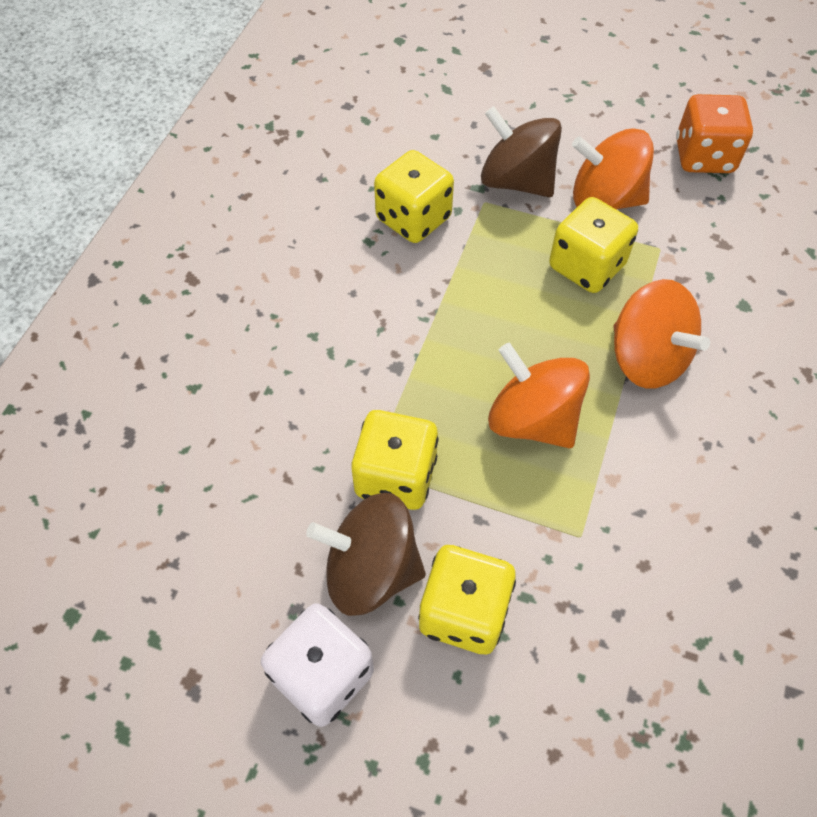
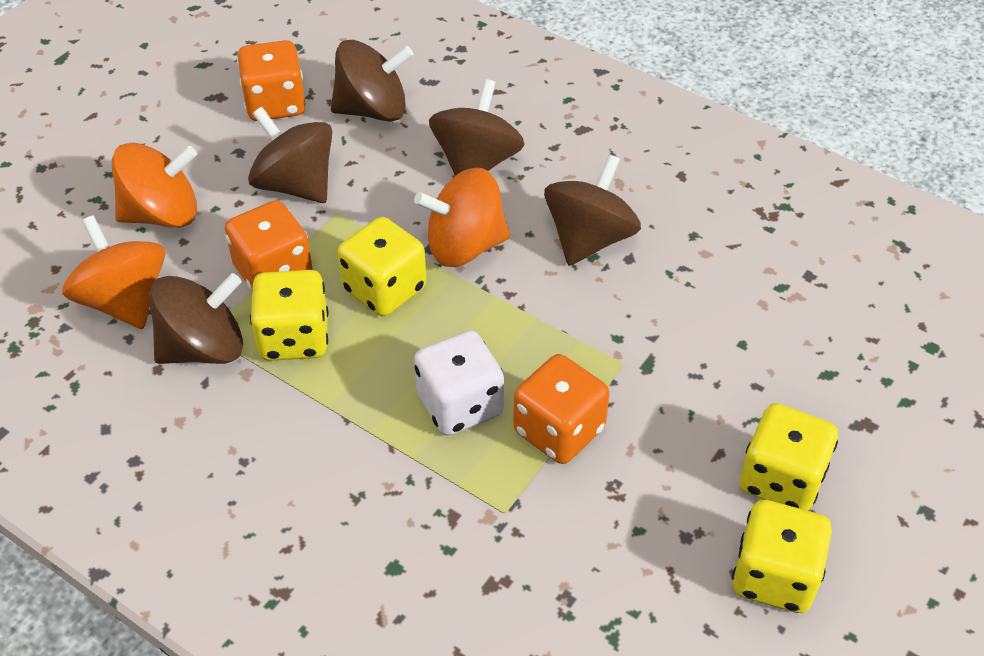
brown spinning top: 2 -> 5
orange dice: 1 -> 3

